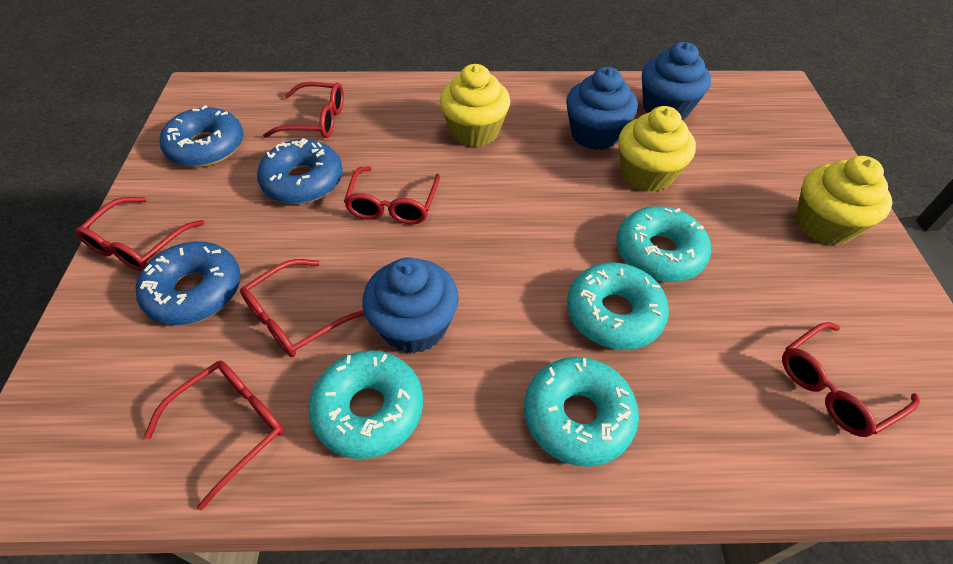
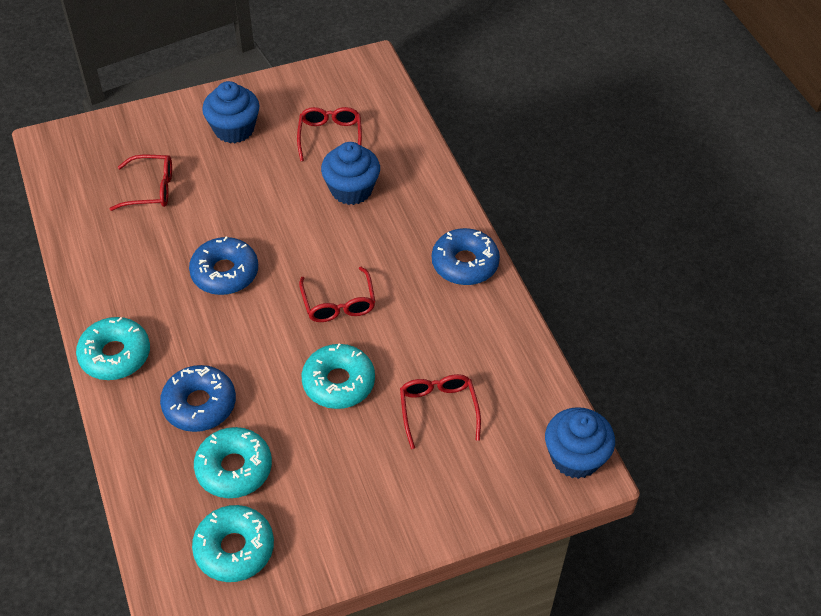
red glasses: 6 -> 4
yellow cupcake: 3 -> 0

